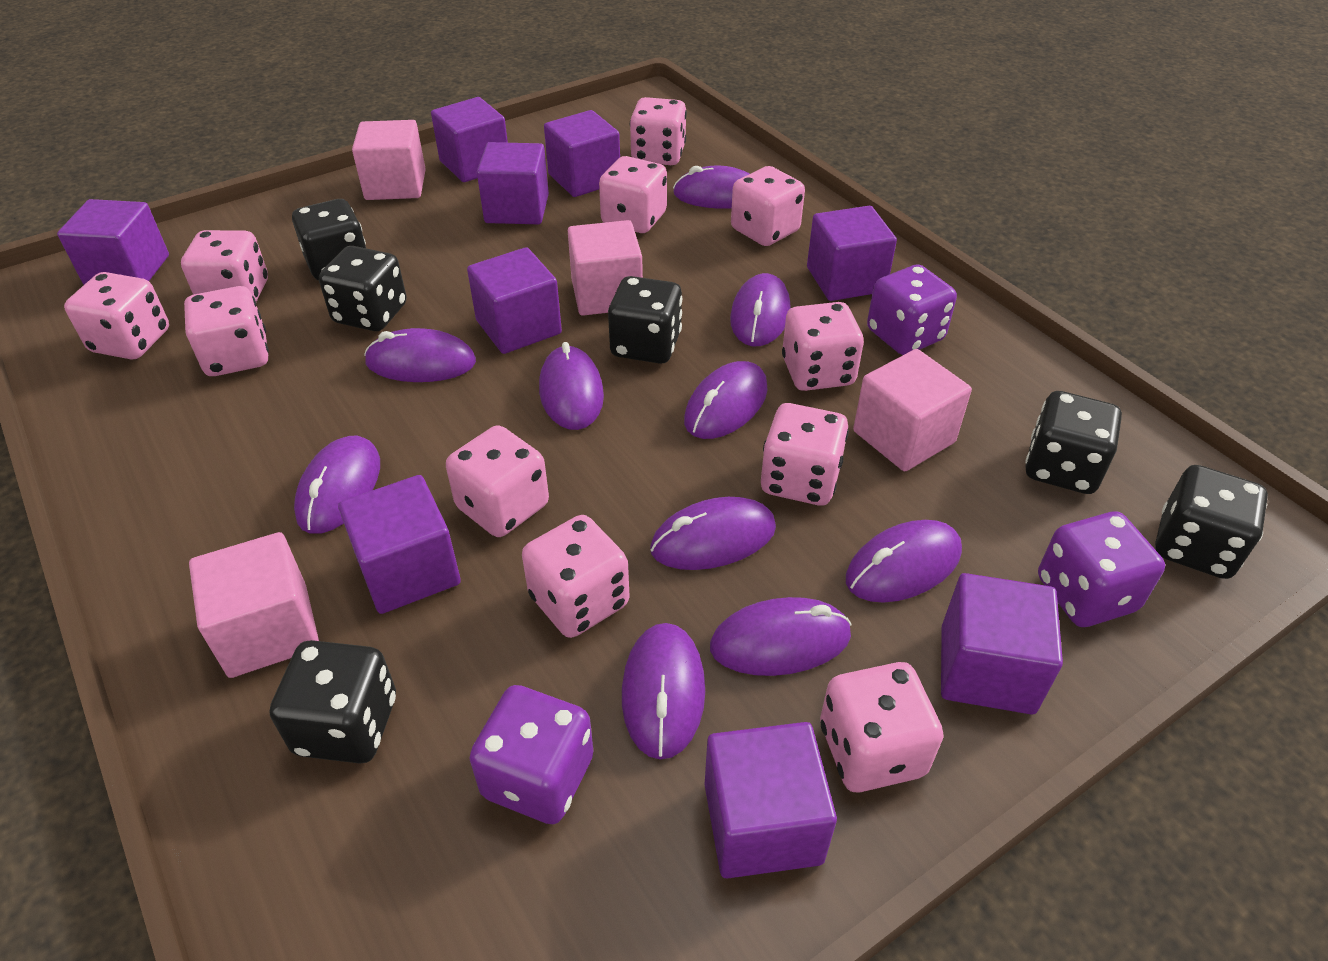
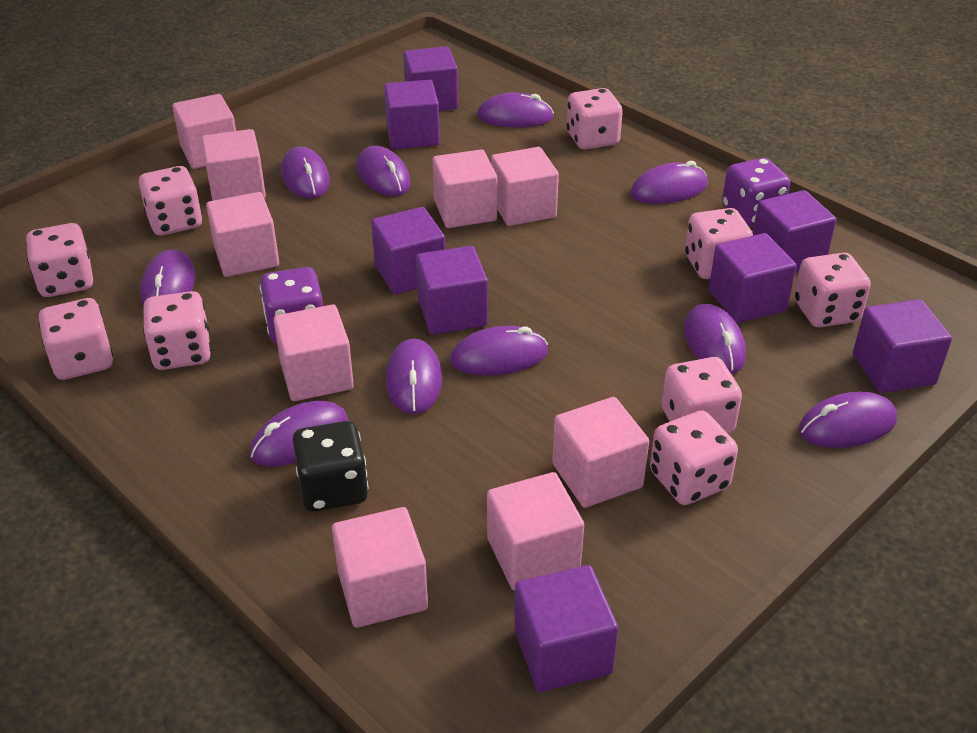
black dice: 6 -> 1
pink cube: 4 -> 9
pink dice: 11 -> 9
purple cube: 9 -> 8
purple dice: 3 -> 2

